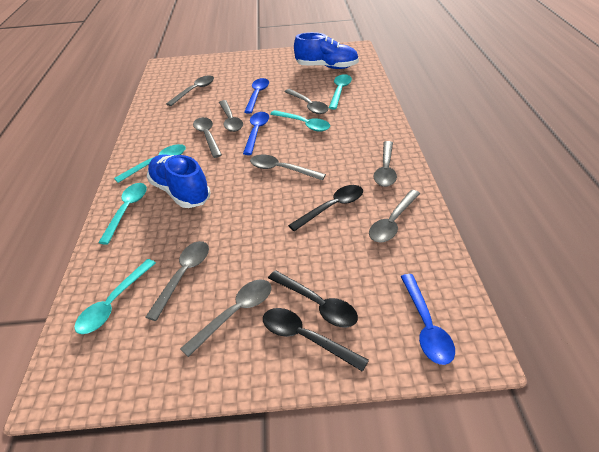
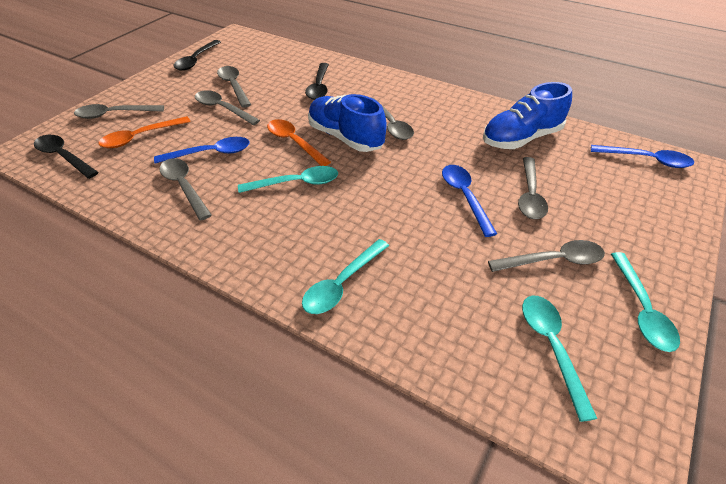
grey spoon: 9 -> 7
orange spoon: 0 -> 2
turquoise spoon: 5 -> 4

